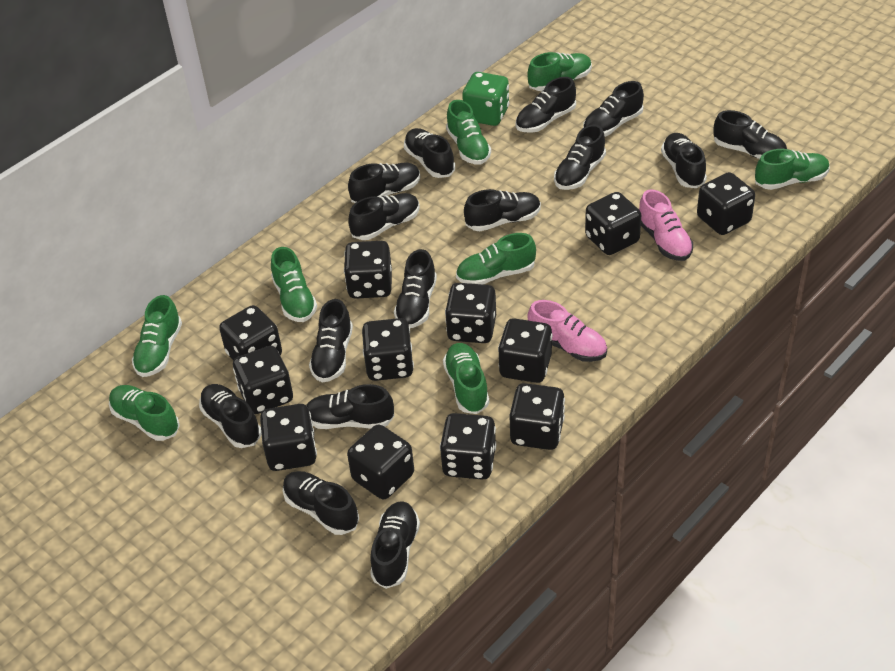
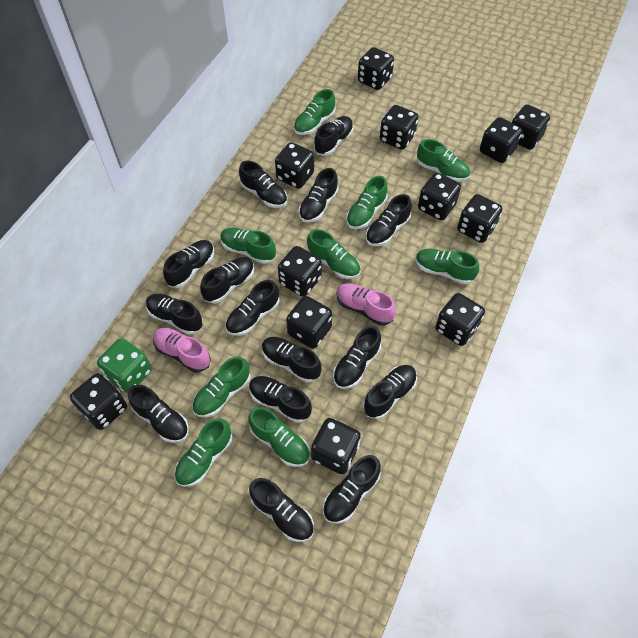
green shoe: 8 -> 9

